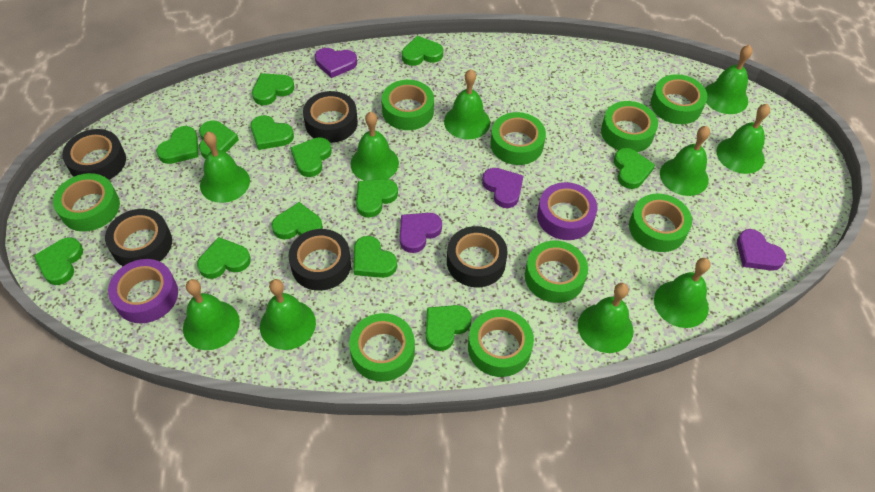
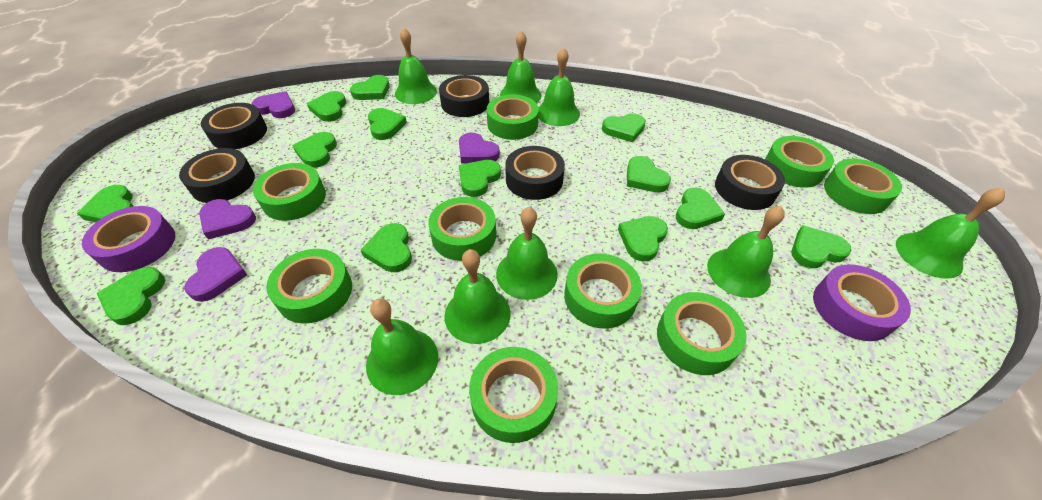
green bell: 10 -> 8

